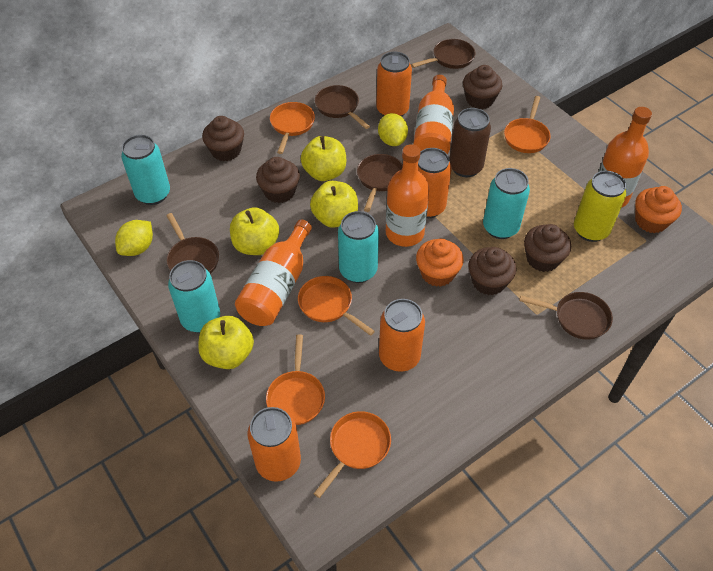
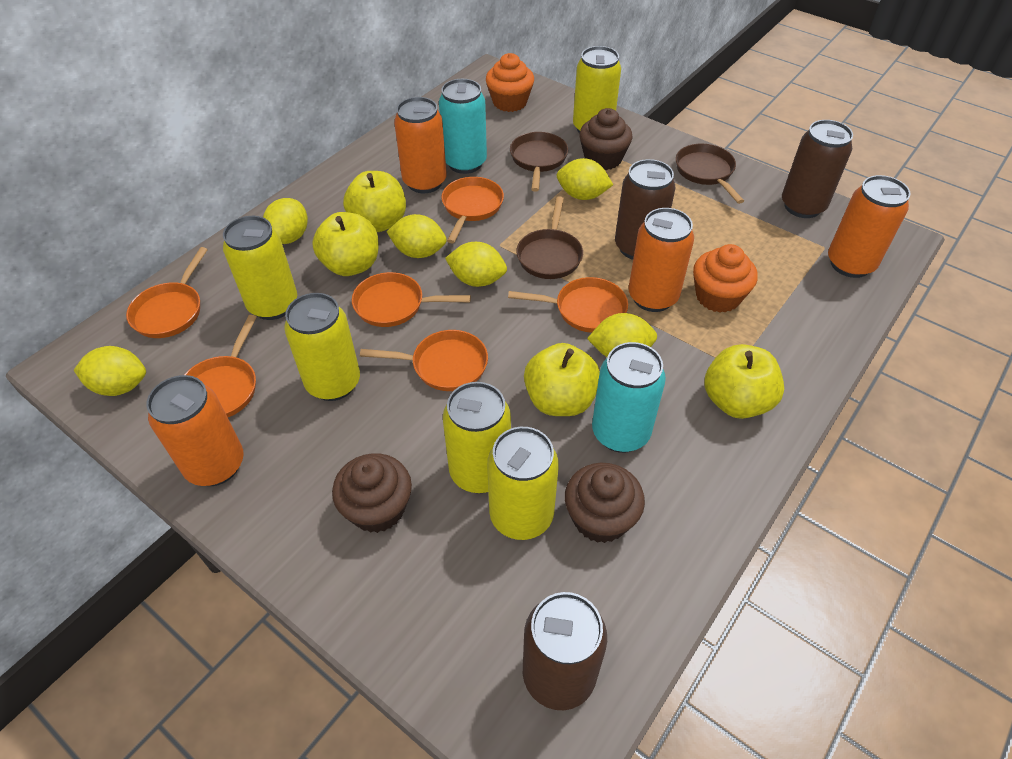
brown can: 1 -> 3
brown cupcake: 5 -> 3
brown pan: 5 -> 3
orange bottle: 4 -> 0
orange pan: 5 -> 6
turquoise can: 4 -> 2
yellow can: 1 -> 5
yellow lemon: 2 -> 6

